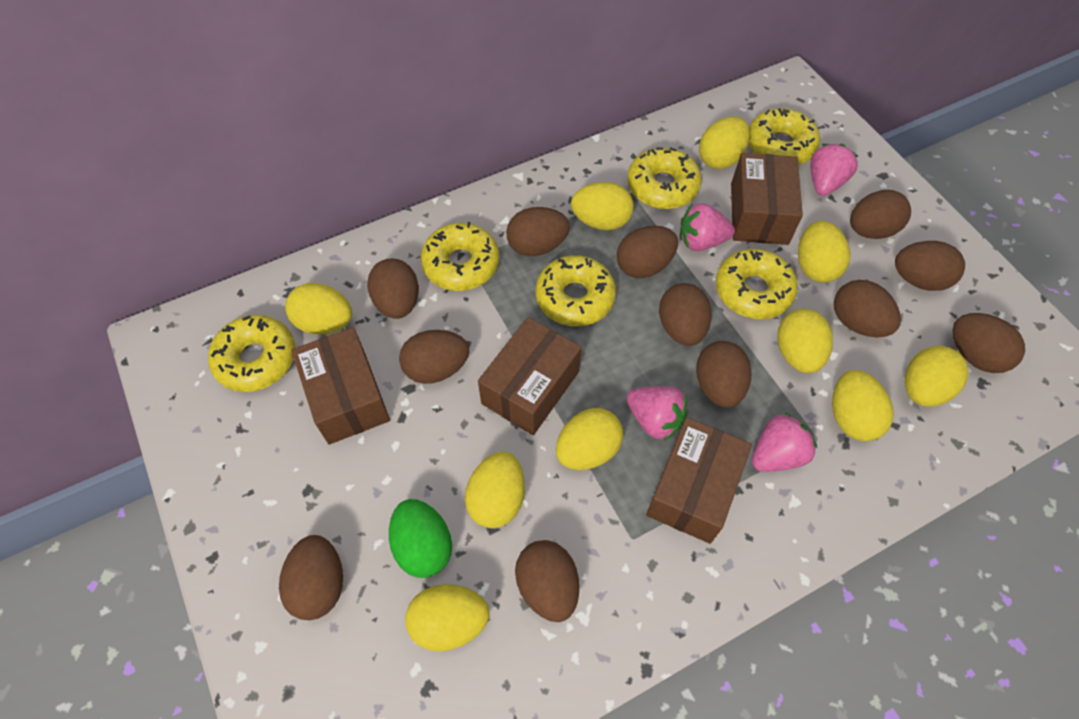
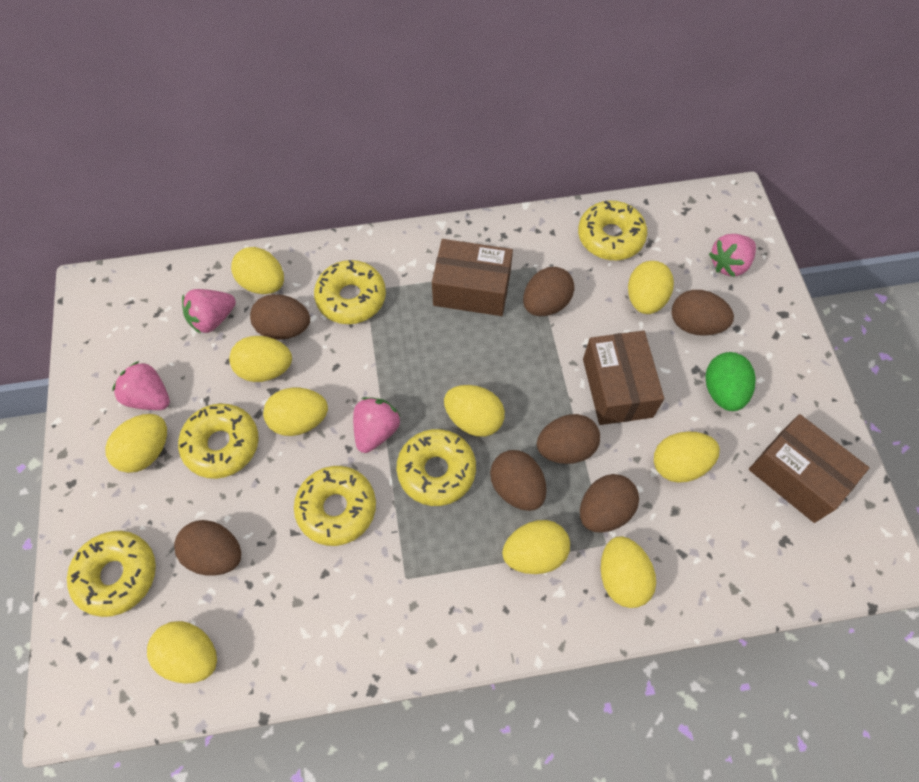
brown box: 4 -> 3
brown egg: 12 -> 7

